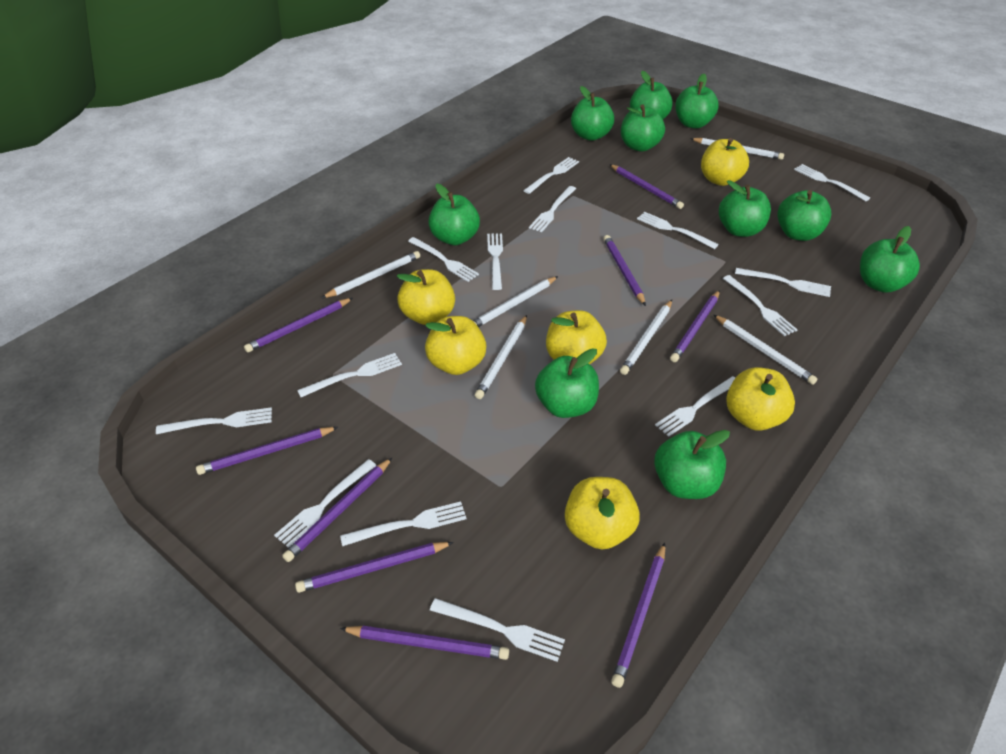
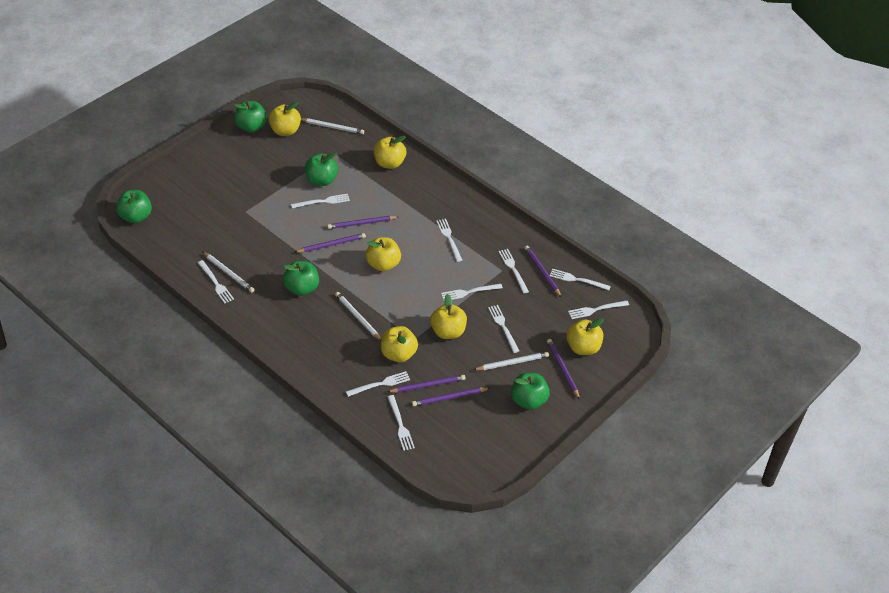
green apple: 10 -> 5
purple pencil: 9 -> 6
white fork: 14 -> 10
white pencil: 6 -> 4

